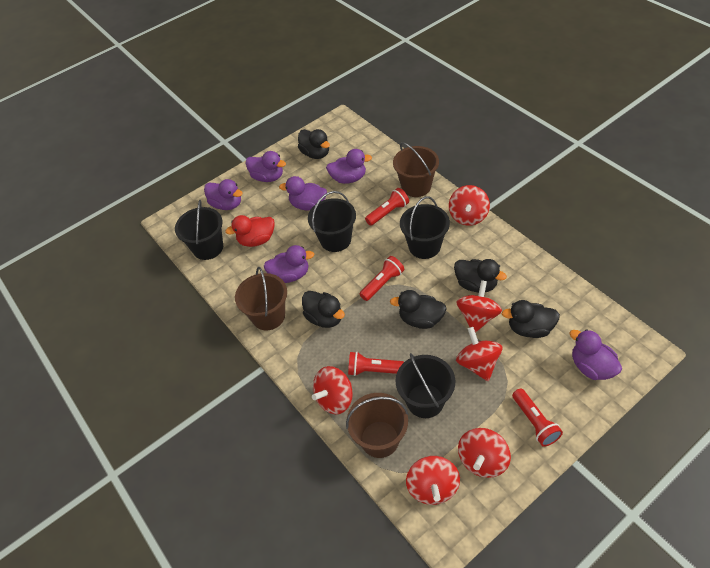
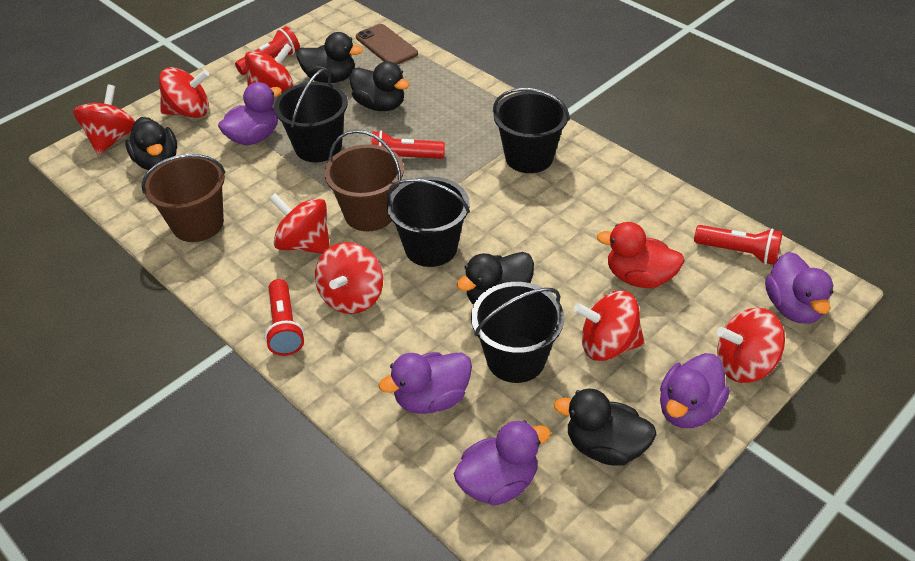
brown bucket: 3 -> 2
brown phone: 0 -> 1
purple duck: 6 -> 5
red spinning top: 6 -> 7

